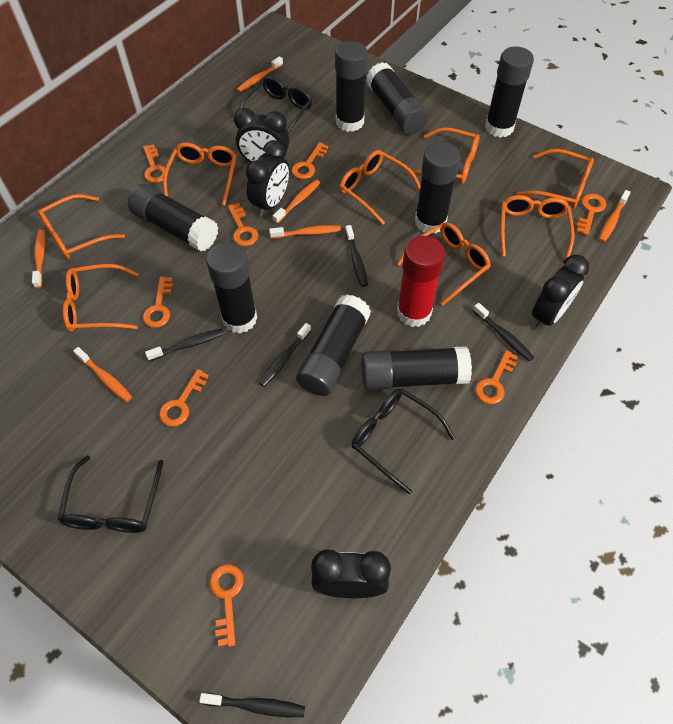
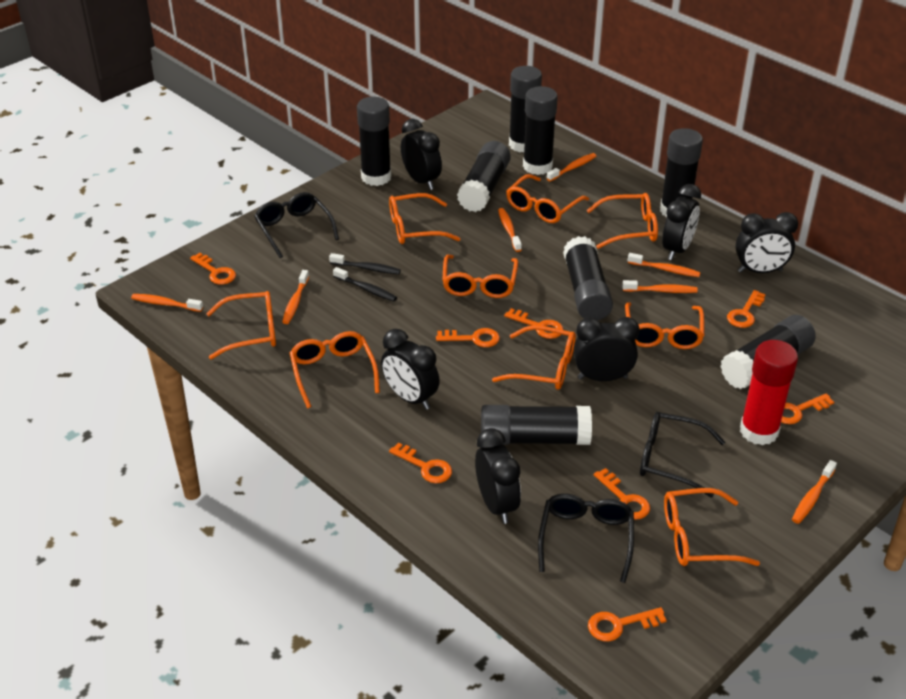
black clock: 4 -> 6
black toothbrush: 5 -> 2
orange glasses: 8 -> 9
orange toothbrush: 6 -> 7

